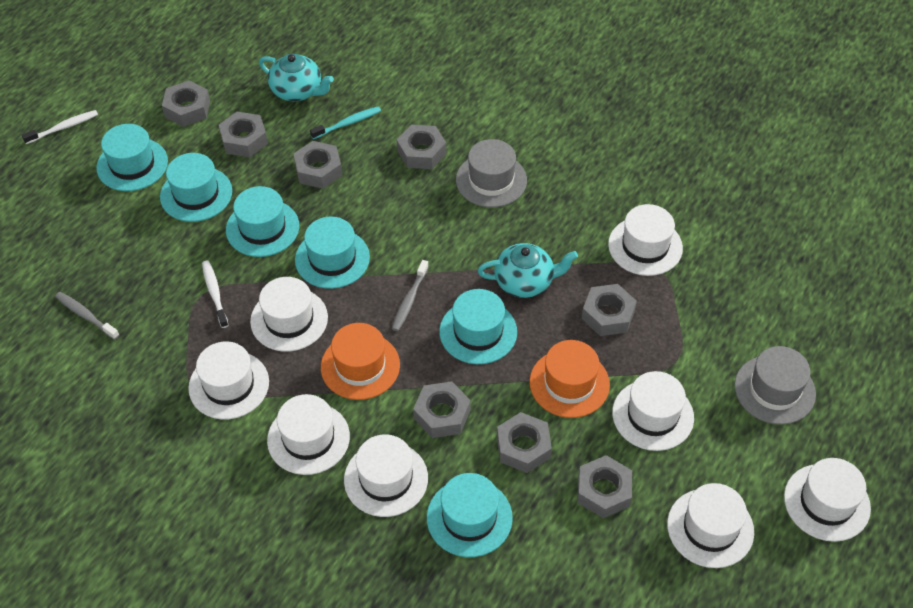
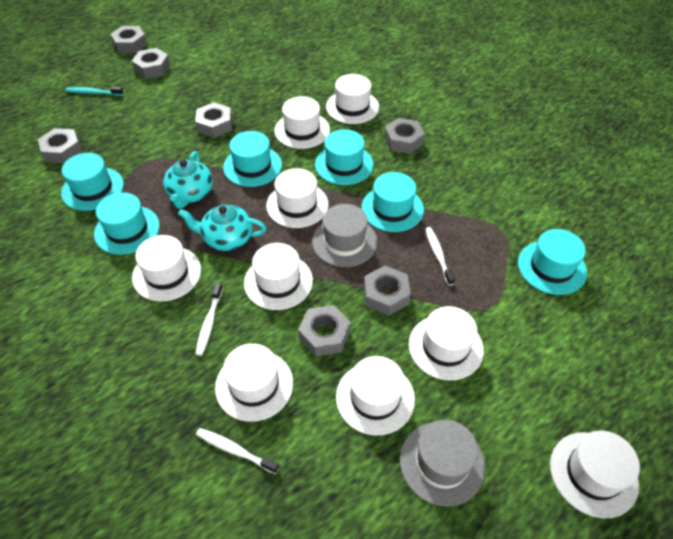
grey nut: 8 -> 7
grey toothbrush: 2 -> 0
orange hat: 2 -> 0
white hat: 8 -> 9
white toothbrush: 2 -> 3

